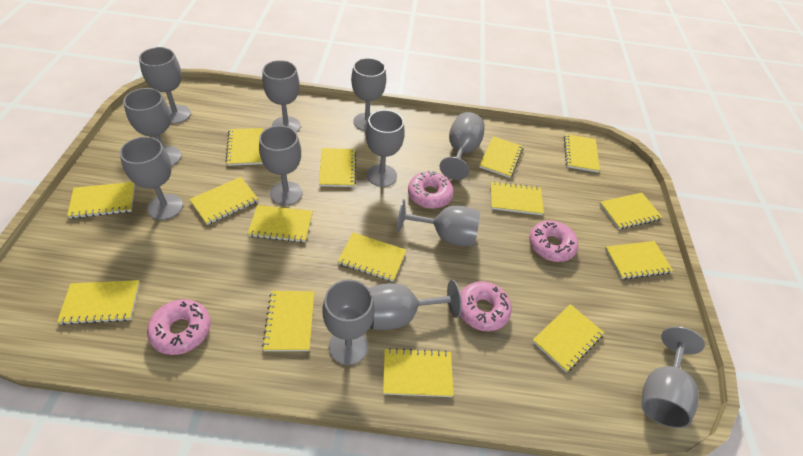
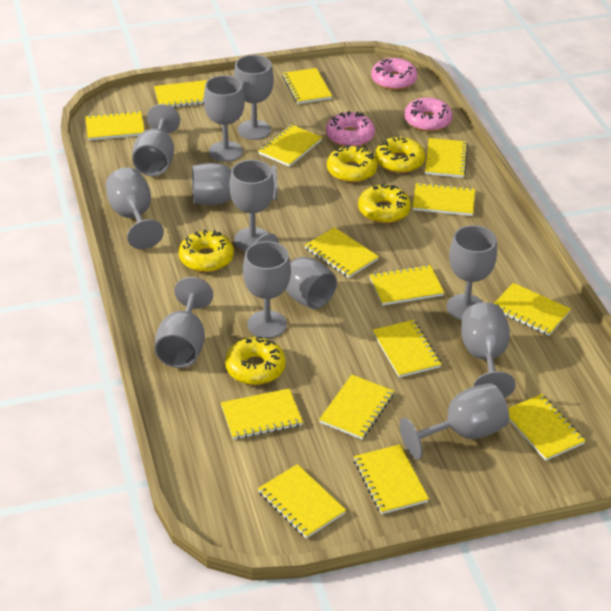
pink donut: 4 -> 3
yellow donut: 0 -> 5

